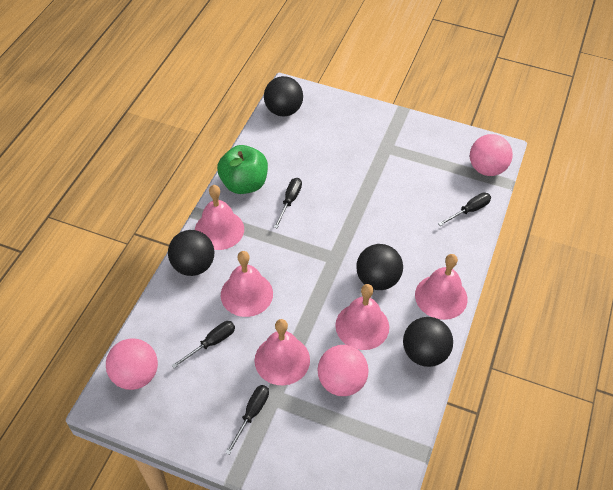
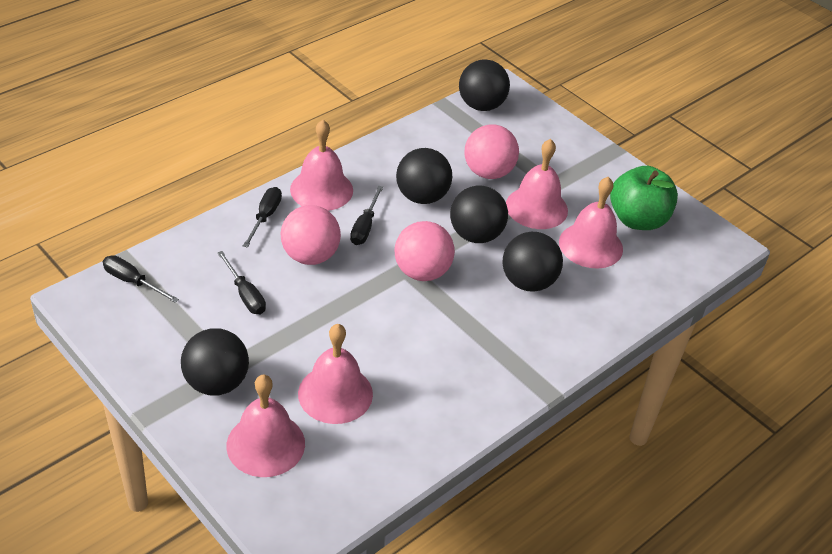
black ball: 4 -> 5

